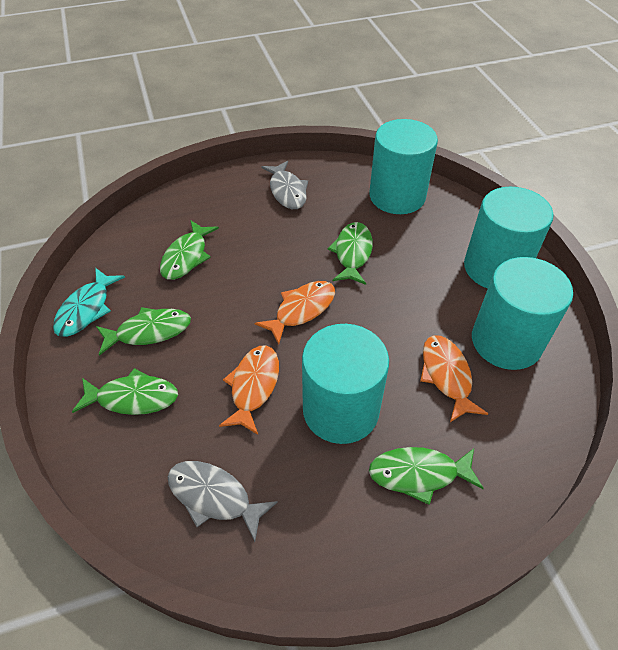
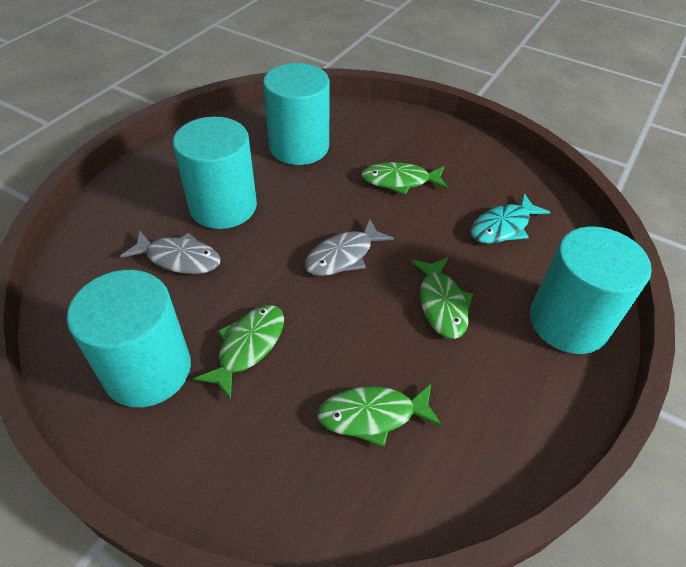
green fish: 5 -> 4
orange fish: 3 -> 0

